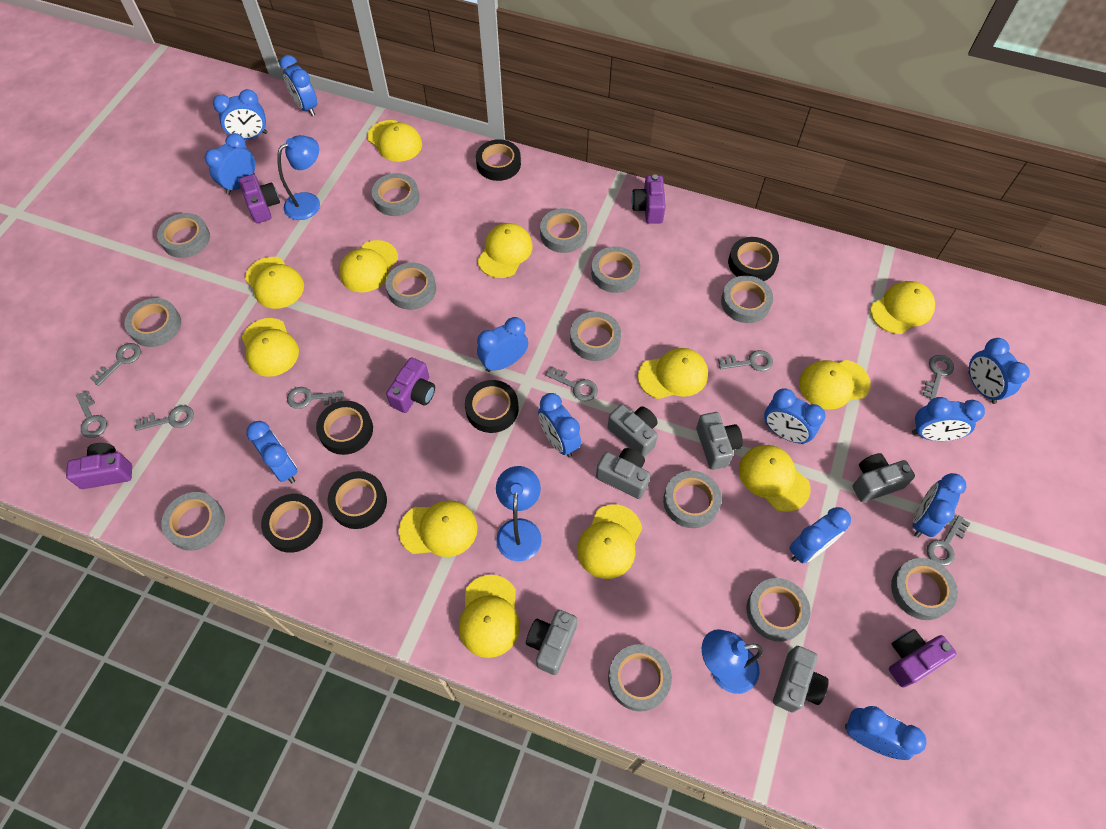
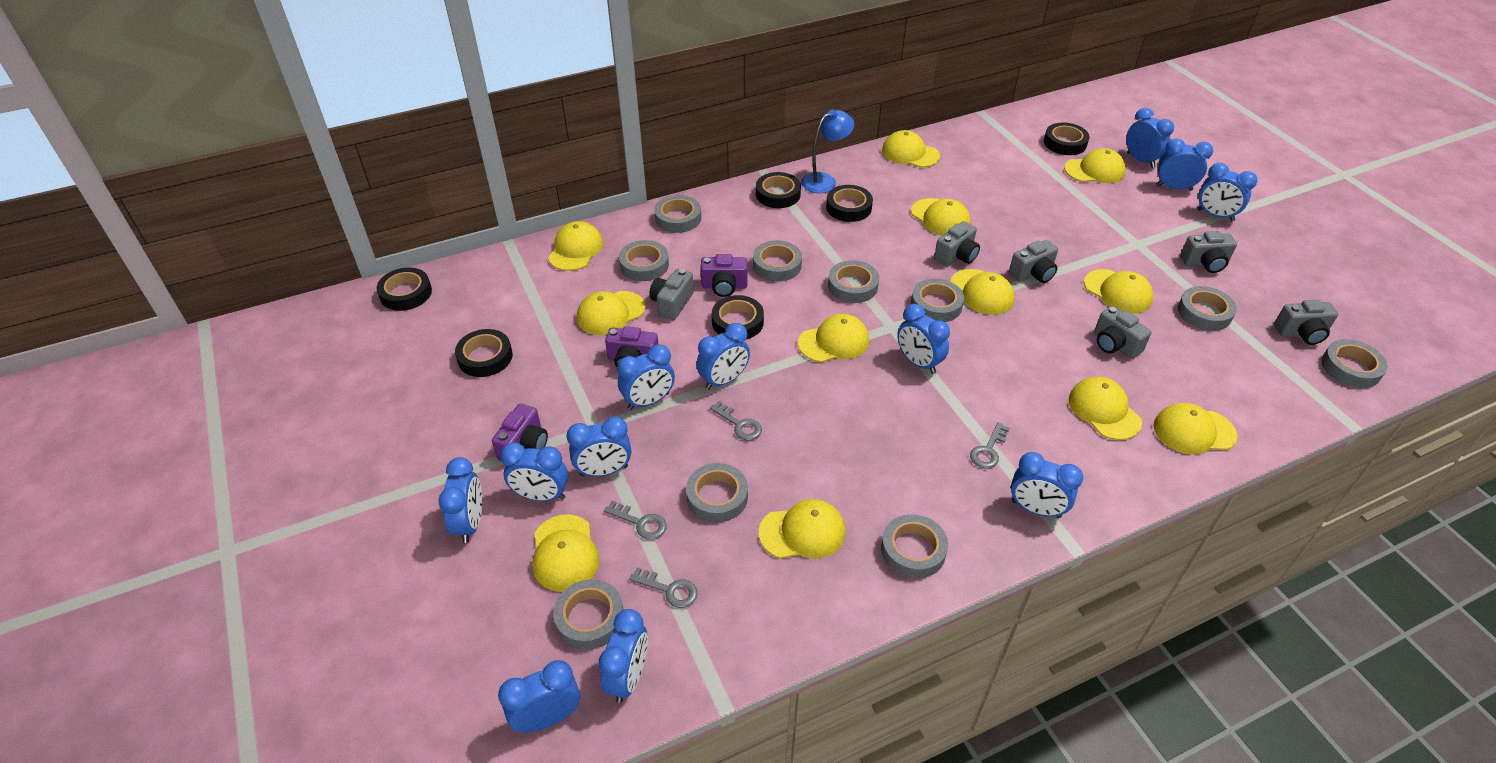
blue lamp: 3 -> 1
grey key: 8 -> 4
grey tape: 13 -> 10
purple camera: 5 -> 3

